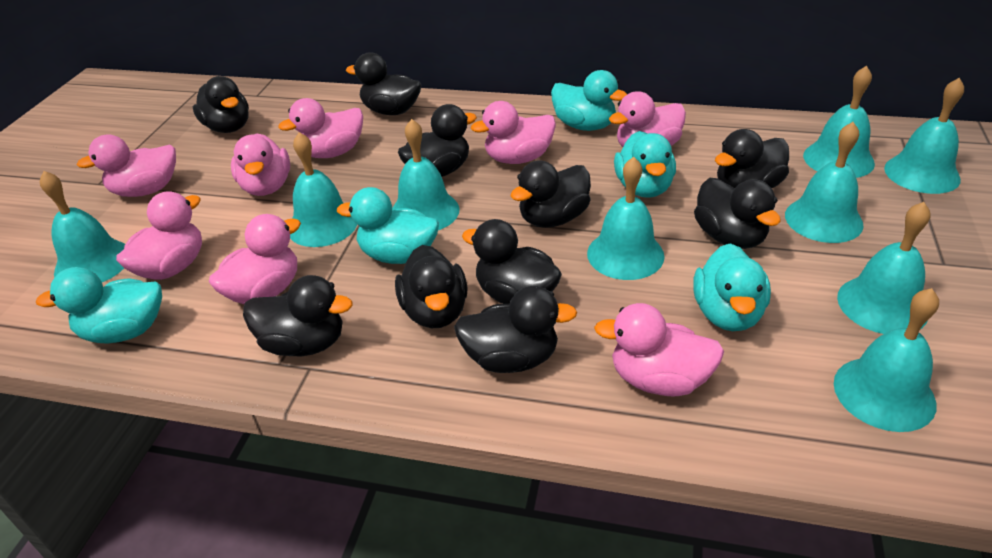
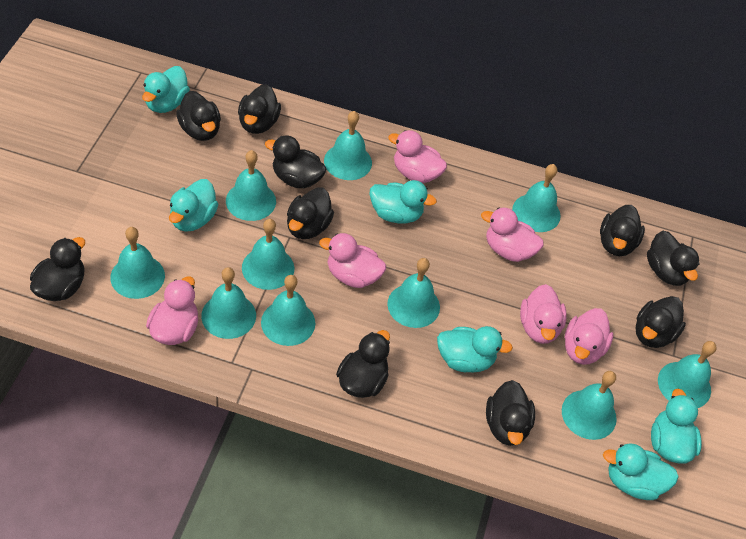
pink duck: 8 -> 6
turquoise bell: 9 -> 10
turquoise duck: 5 -> 6

